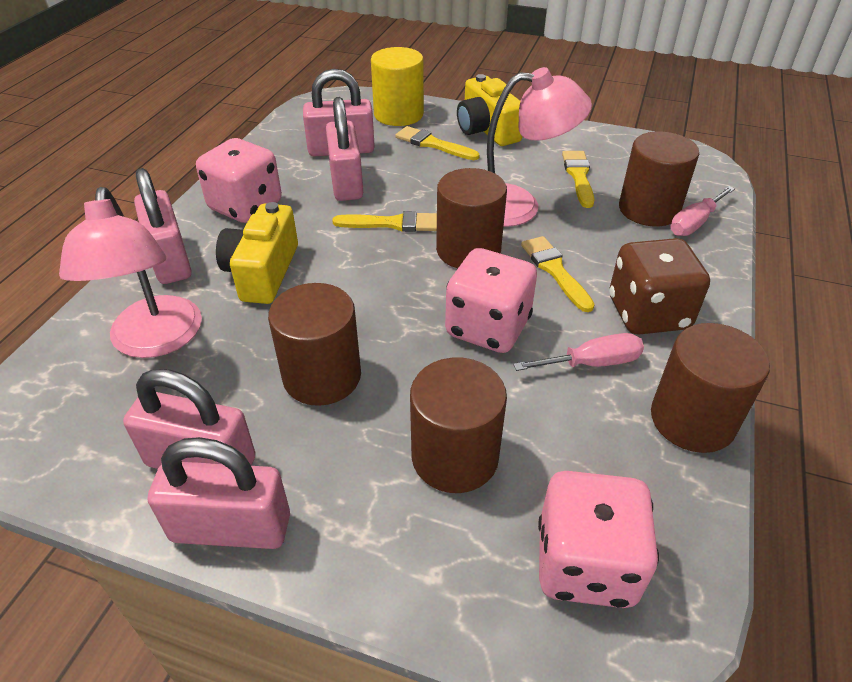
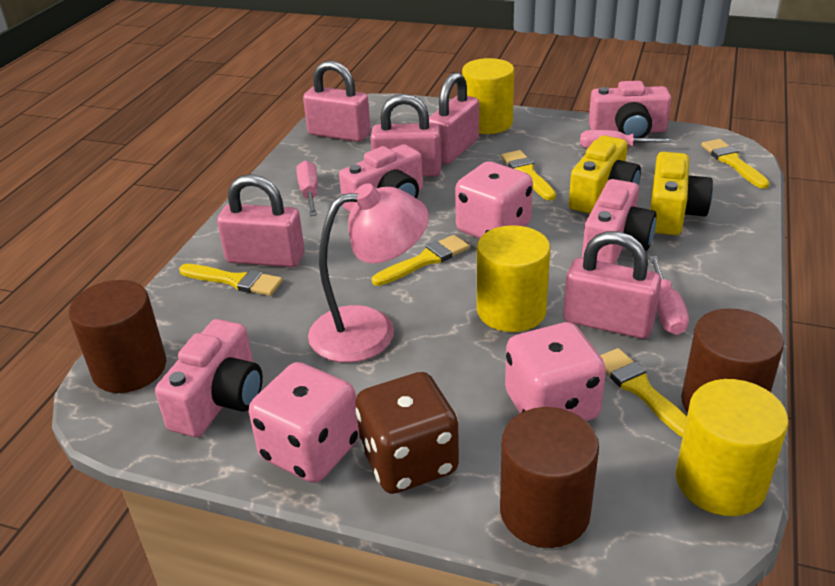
brown cylinder: 5 -> 3
pink camera: 0 -> 4
pink lamp: 2 -> 1
pink screwdriver: 2 -> 3
yellow brush: 4 -> 5
yellow cylinder: 1 -> 3

